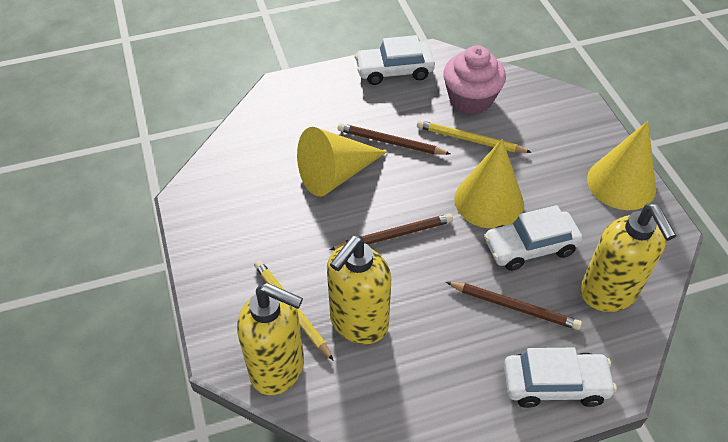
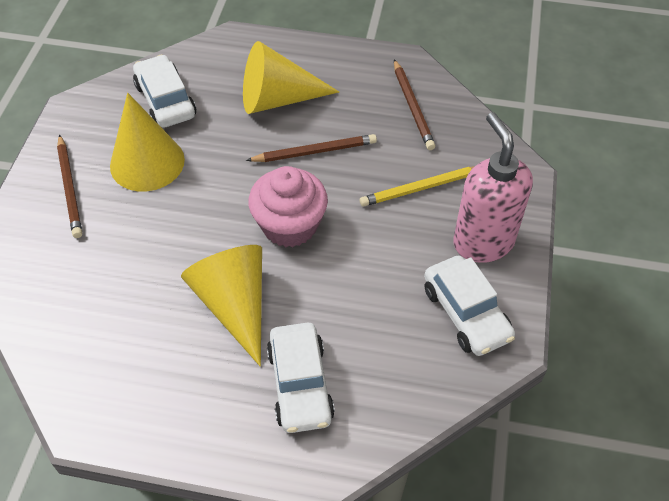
pink soap dispenser: 0 -> 1
yellow pencil: 2 -> 1
yellow soap dispenser: 3 -> 0

